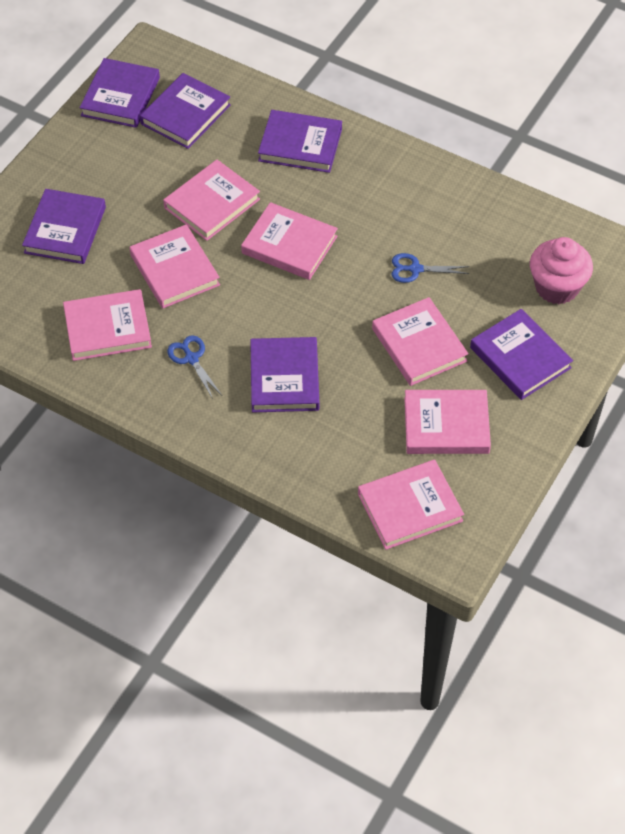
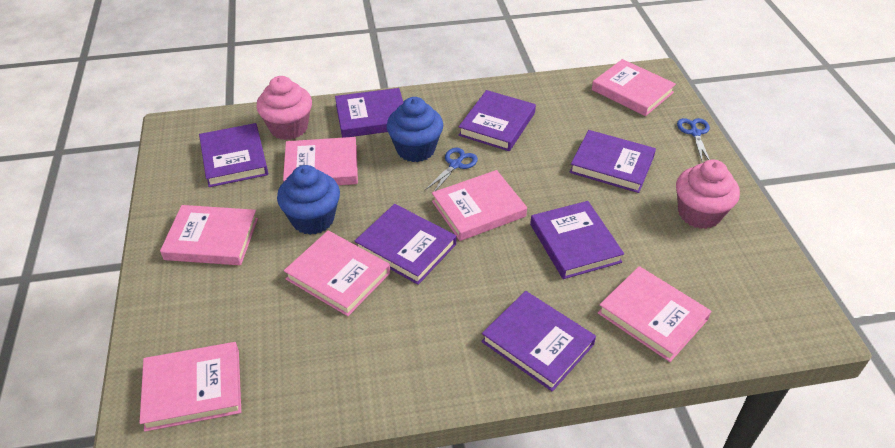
blue cupcake: 0 -> 2
pink cupcake: 1 -> 2
purple book: 6 -> 7

